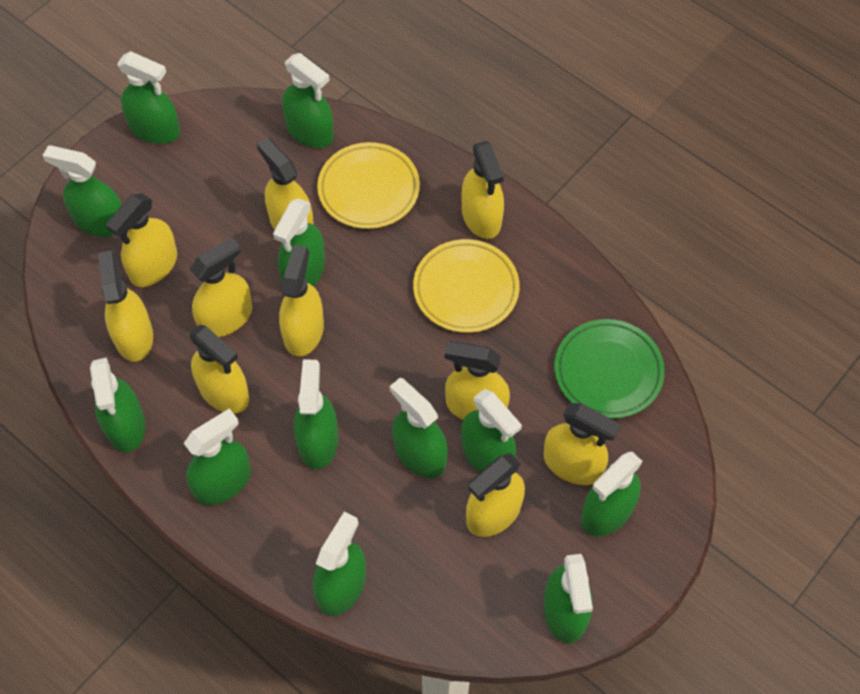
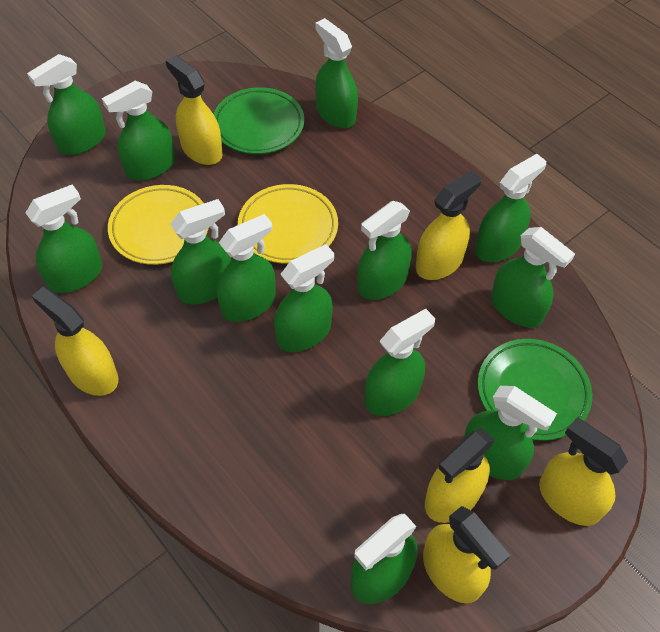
green plate: 1 -> 2
green spray bottle: 12 -> 13
yellow spray bottle: 10 -> 6

